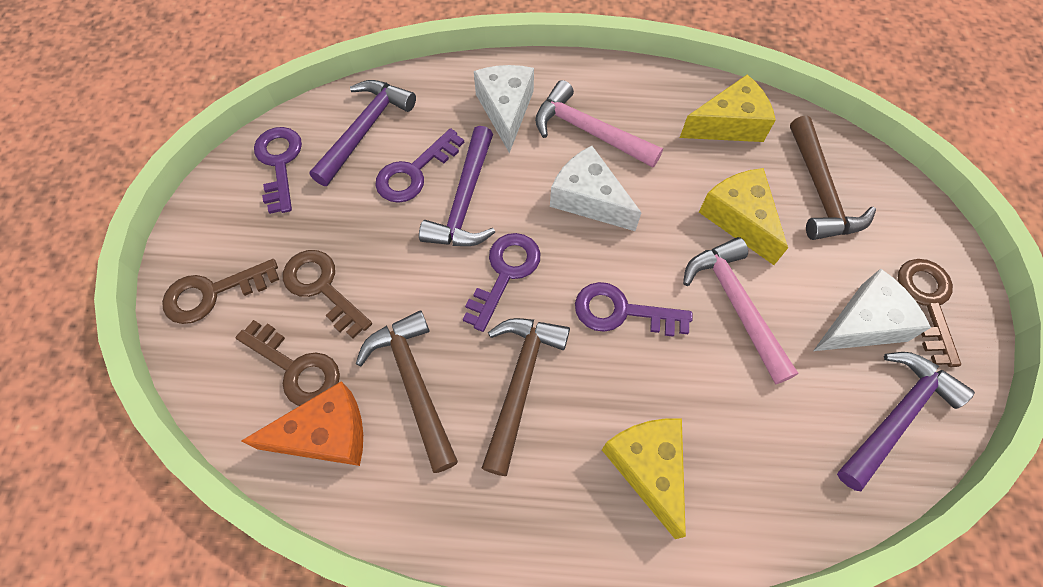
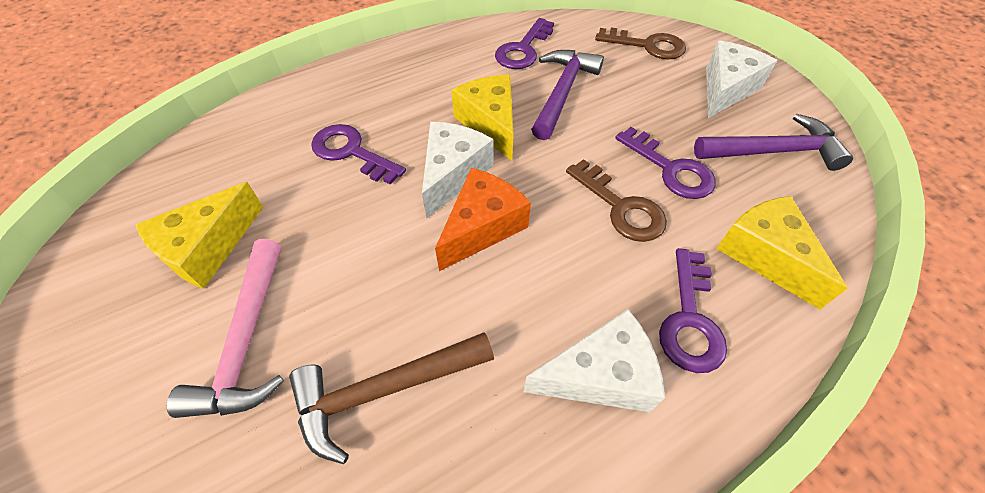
brown hammer: 3 -> 1
brown key: 4 -> 2
pink hammer: 2 -> 1
purple hammer: 3 -> 2

